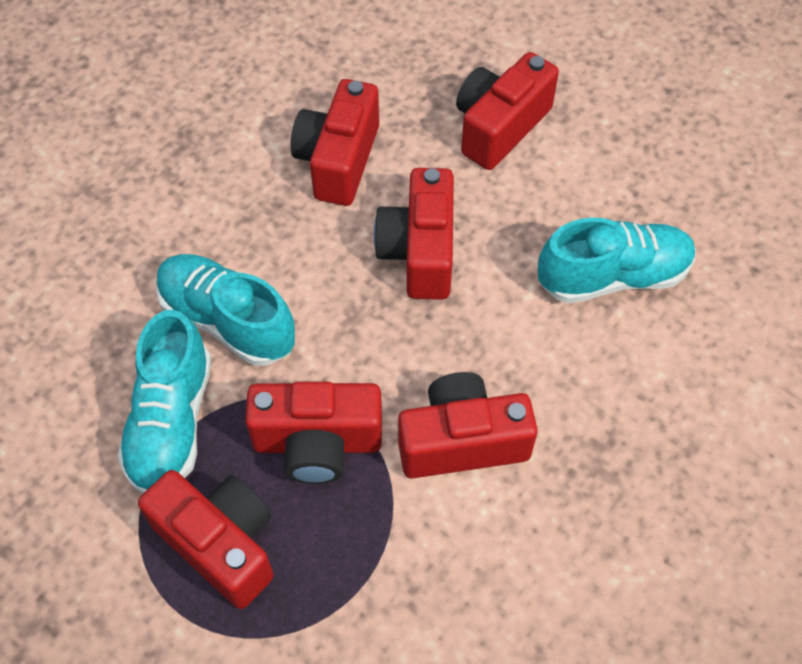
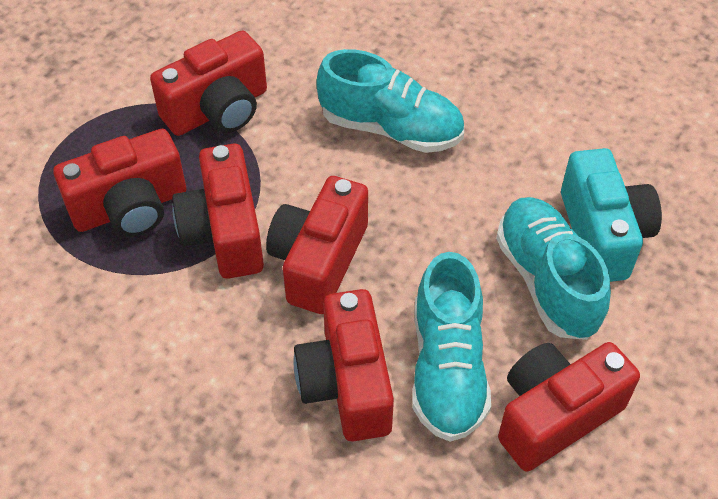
turquoise camera: 0 -> 1

